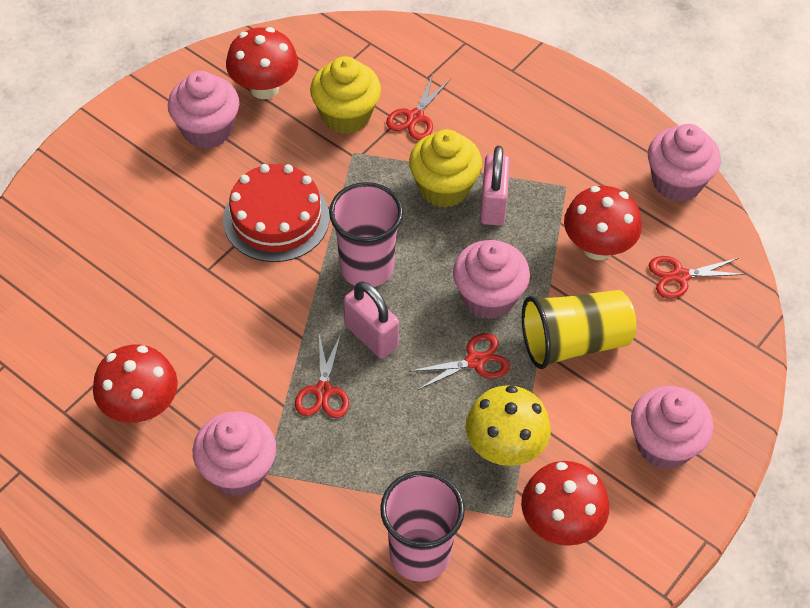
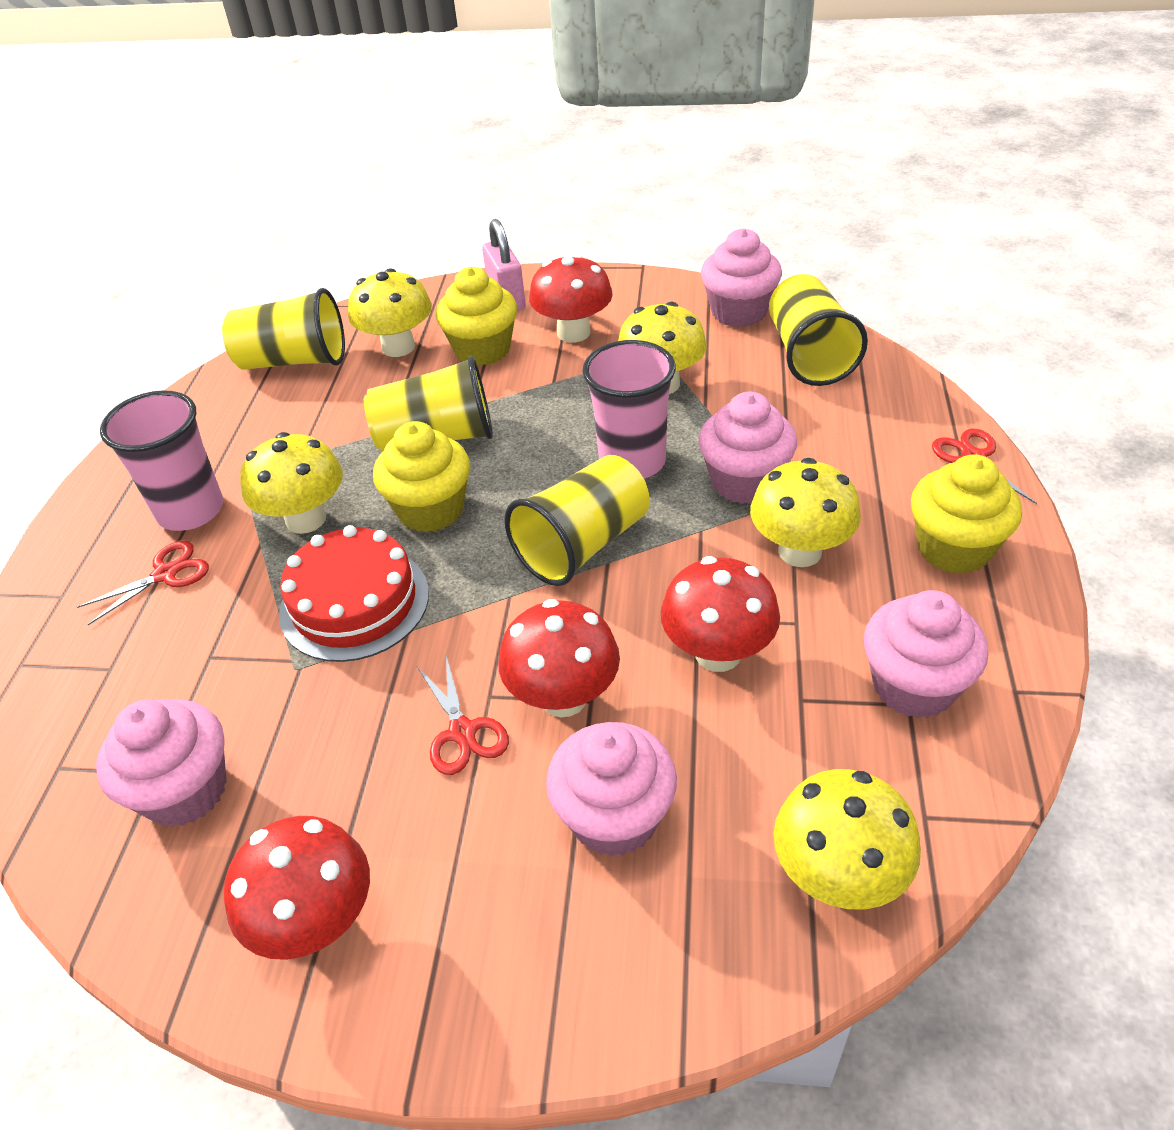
pink padlock: 2 -> 1
red scissors: 4 -> 3
yellow cup: 1 -> 4
yellow cupcake: 2 -> 3
yellow mushroom: 1 -> 5

